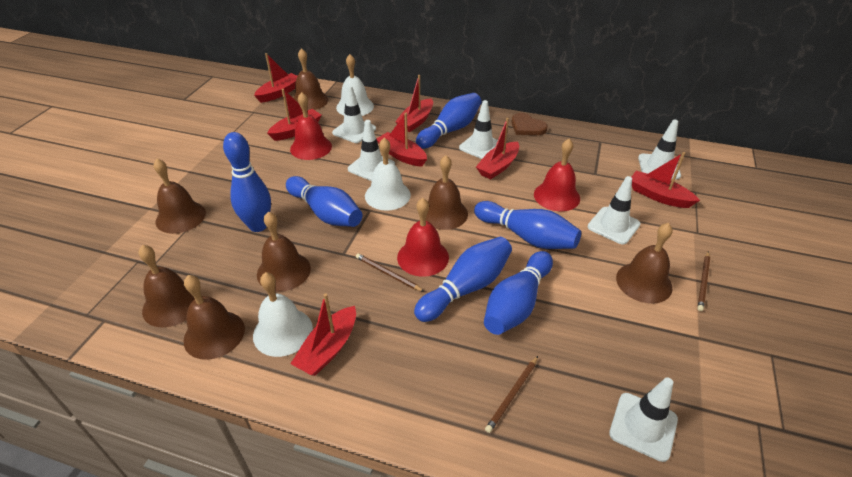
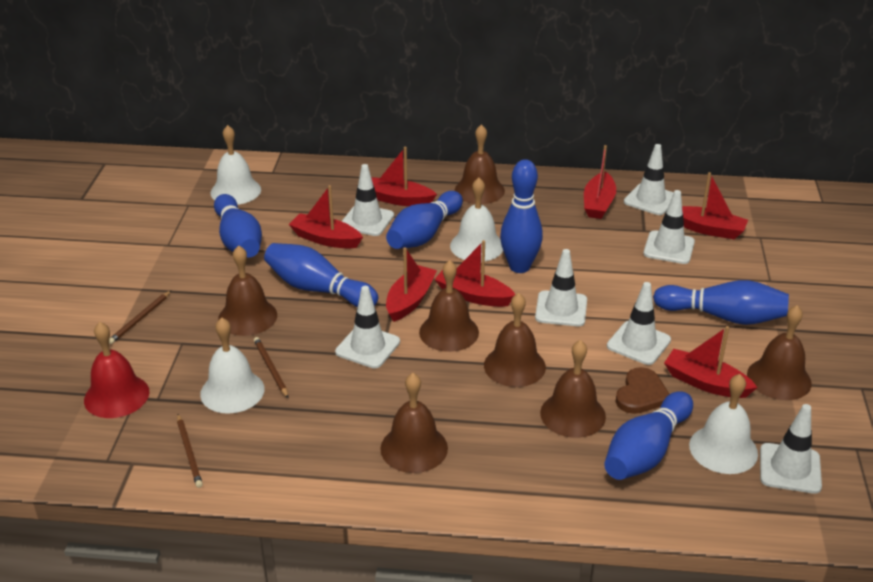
red bell: 3 -> 1
white bell: 3 -> 4
white traffic cone: 6 -> 7

